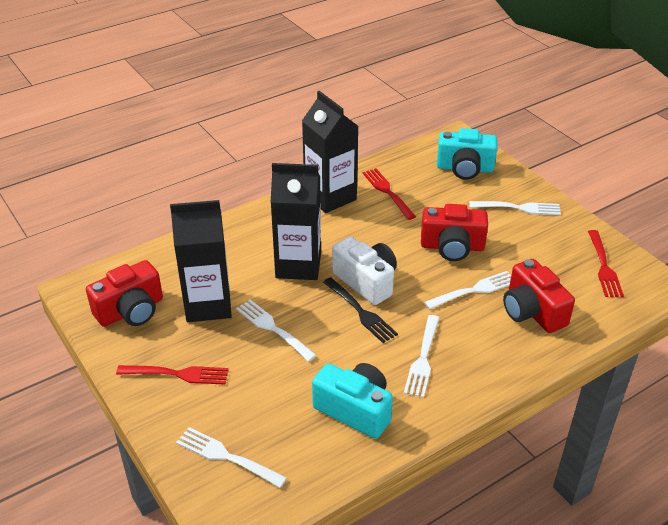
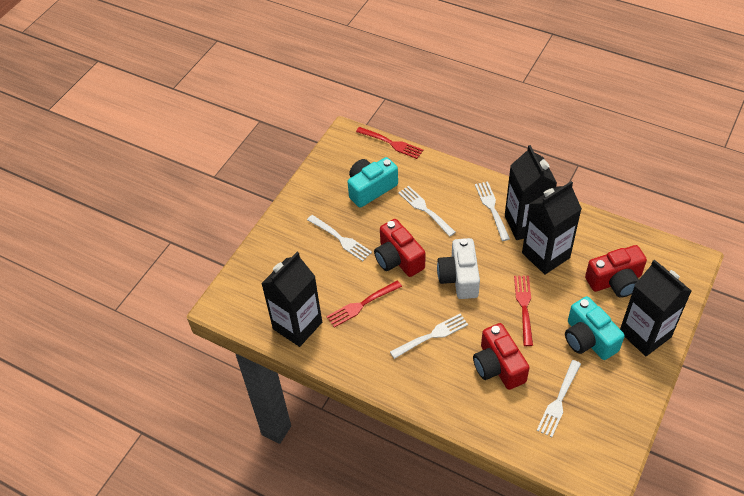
black carton: 3 -> 4
black fork: 1 -> 0

